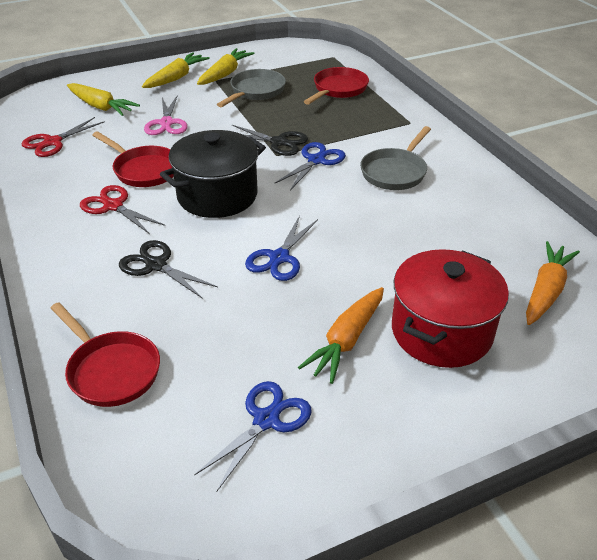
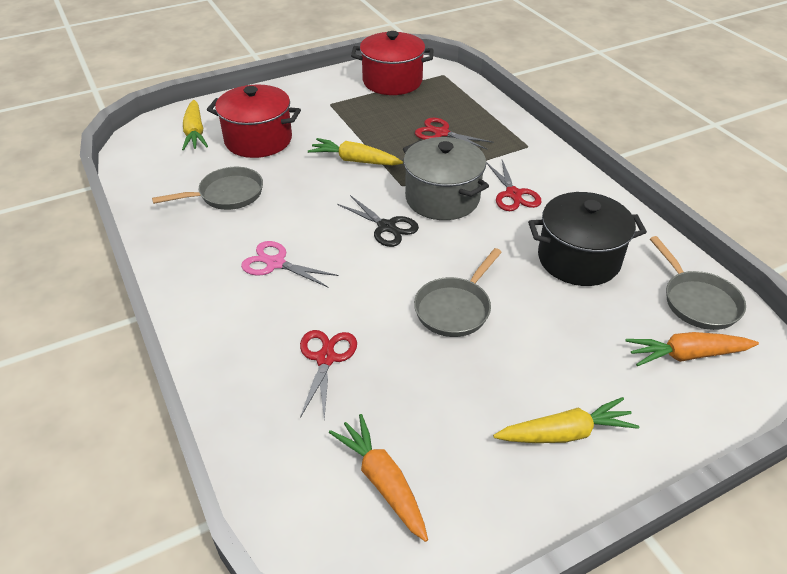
black scissors: 2 -> 1
blue scissors: 3 -> 0
grey pan: 2 -> 3
grey pot: 0 -> 1
red pan: 3 -> 0
red pot: 1 -> 2
red scissors: 2 -> 3

